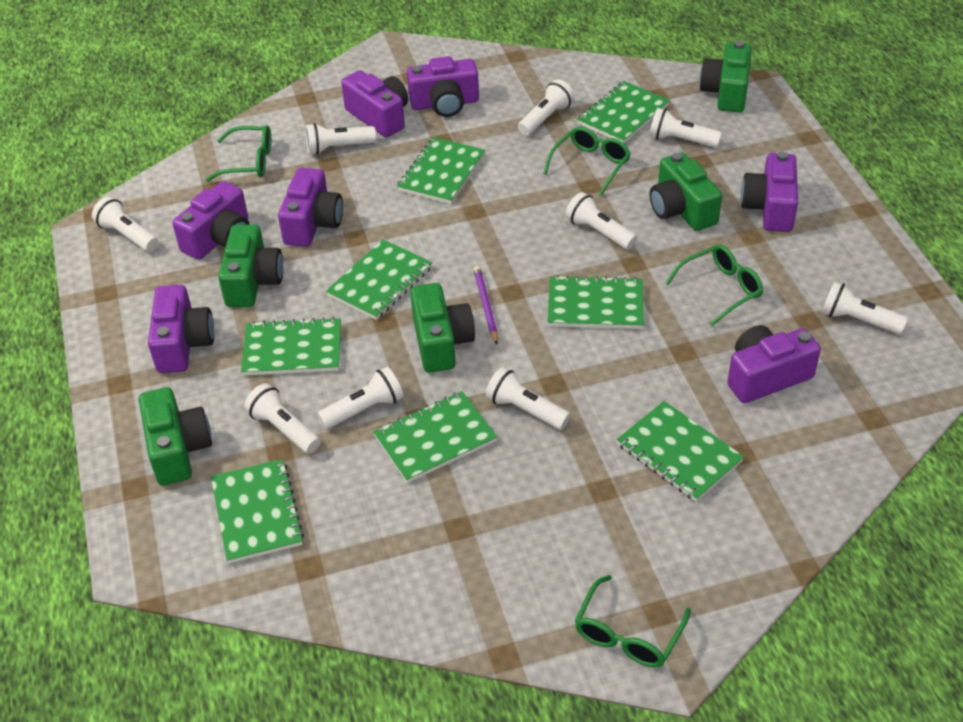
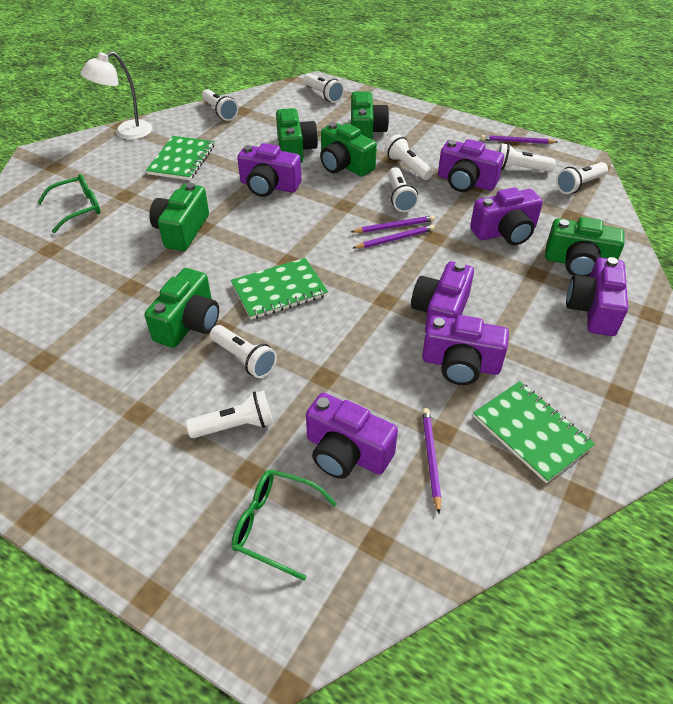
green camera: 5 -> 6
green glasses: 4 -> 2
green notebook: 8 -> 3
purple pencil: 1 -> 4
white flashlight: 9 -> 8
white lamp: 0 -> 1

